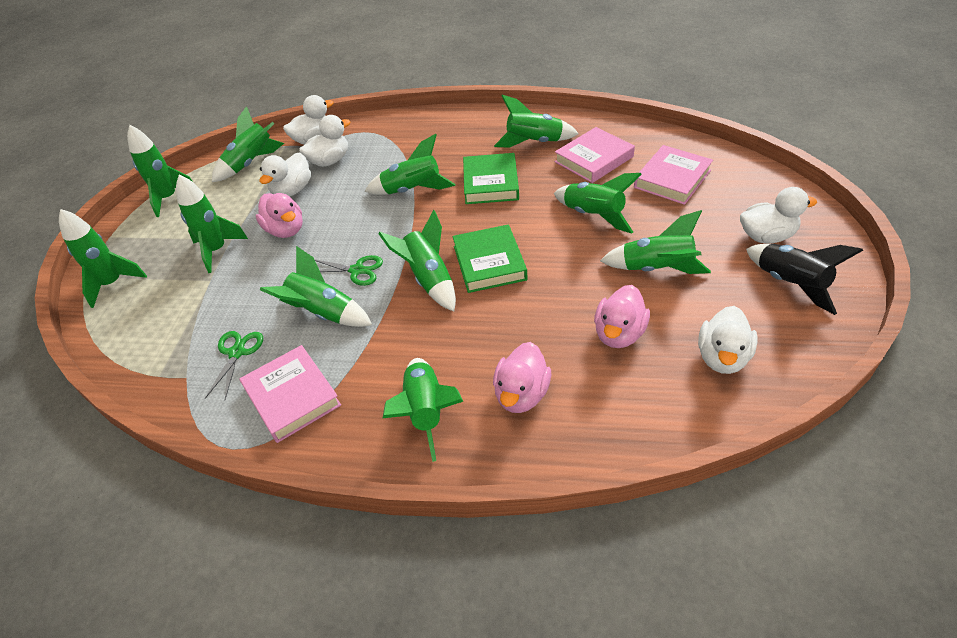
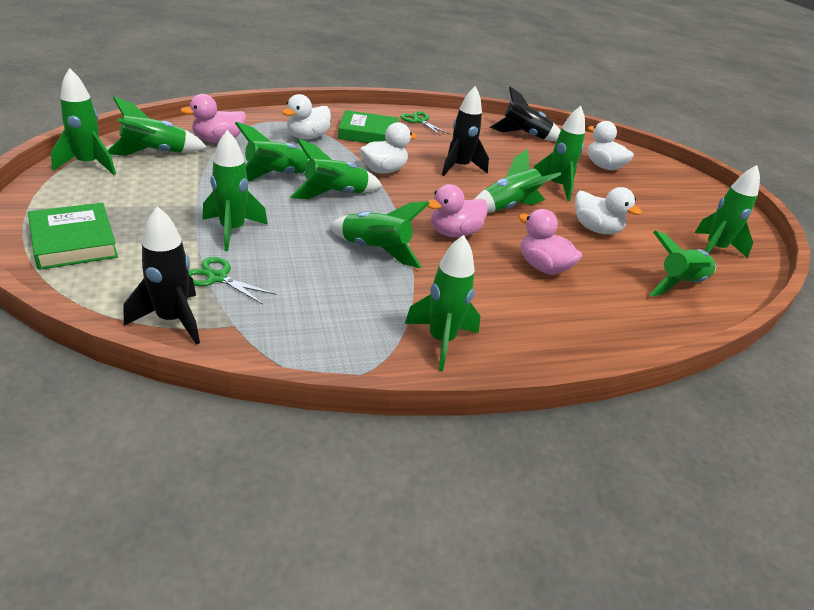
black rocket: 1 -> 3
pink book: 3 -> 0
white duck: 5 -> 4

